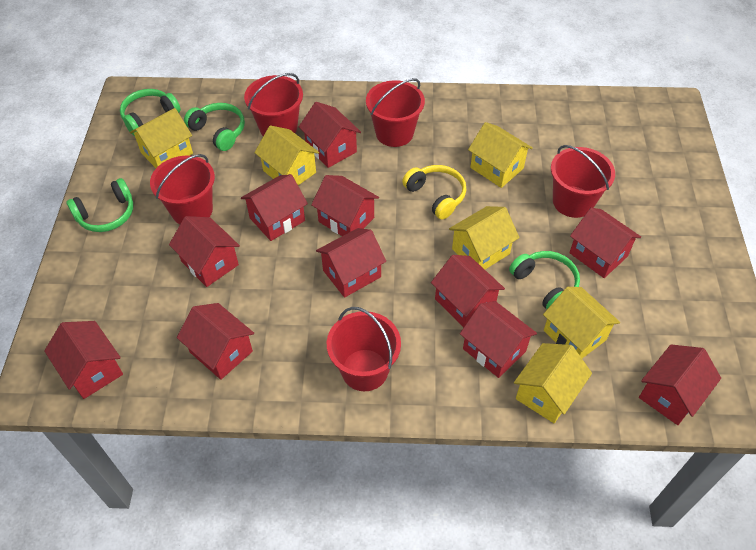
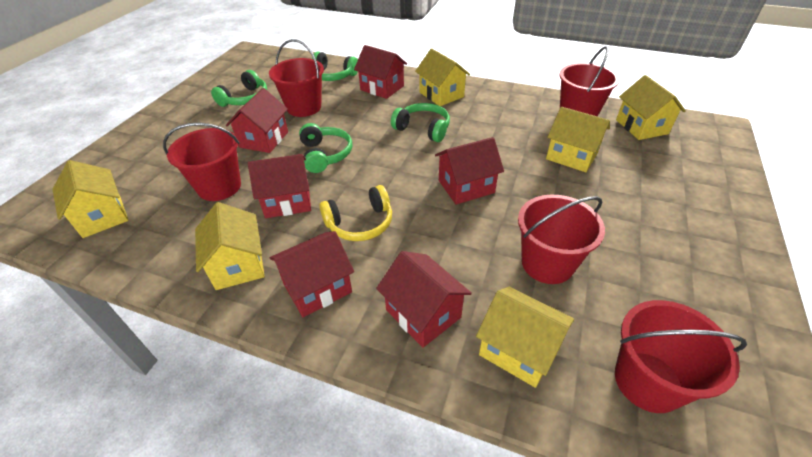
red house: 11 -> 6

